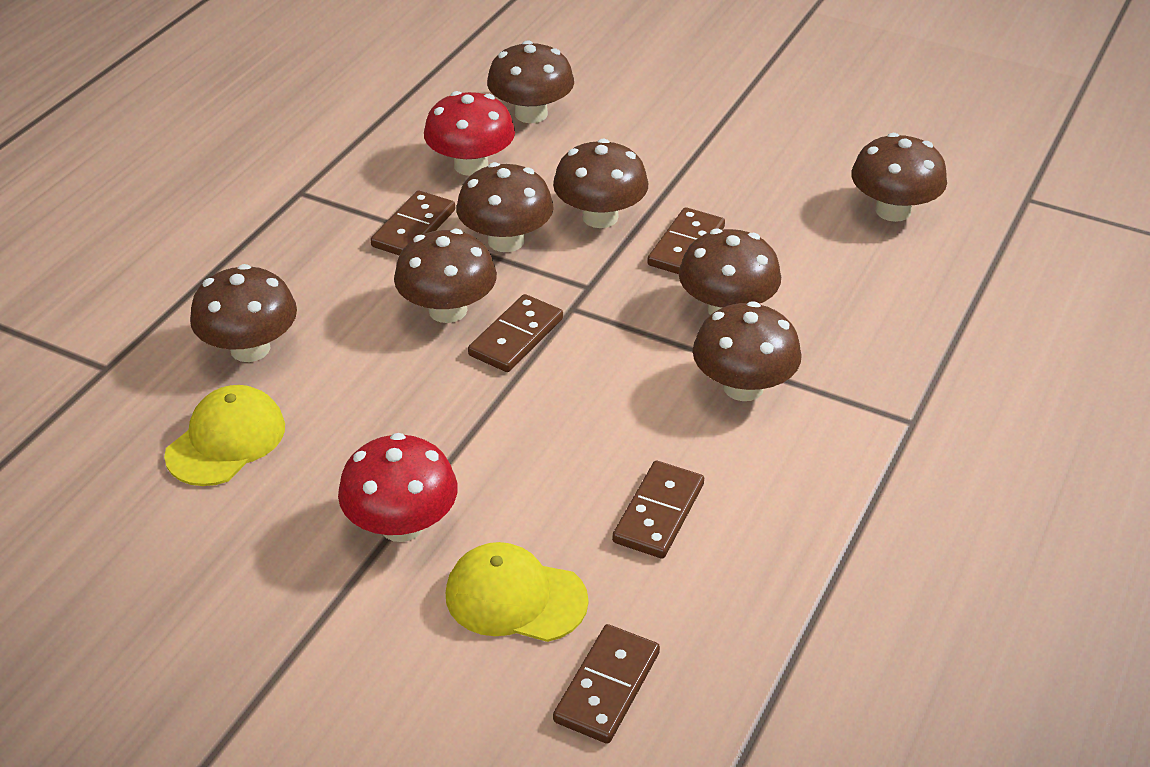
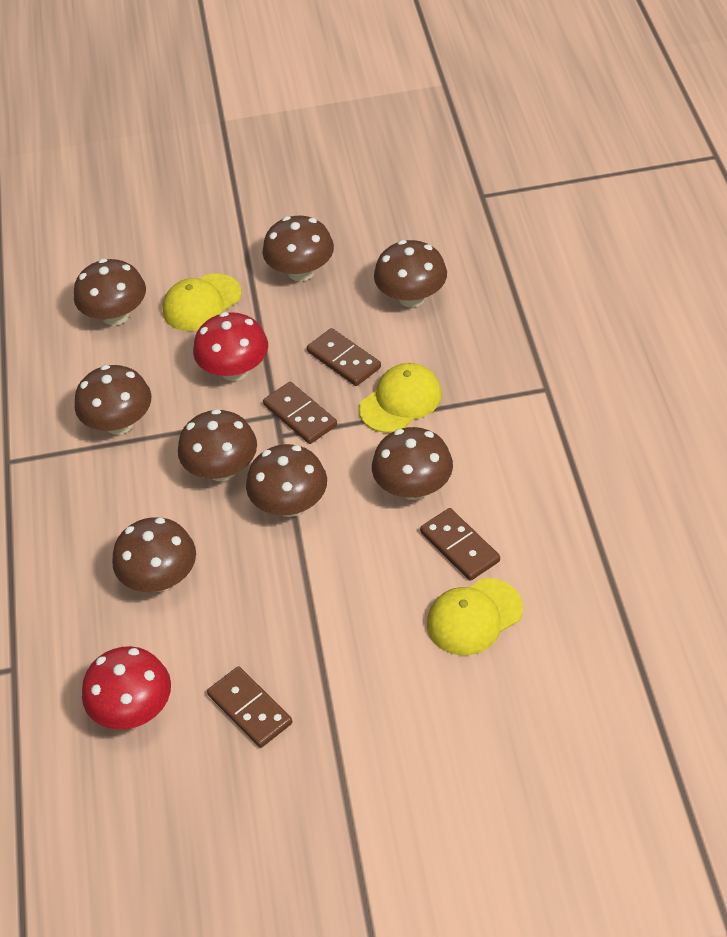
brown domino: 5 -> 4
yellow cap: 2 -> 3

